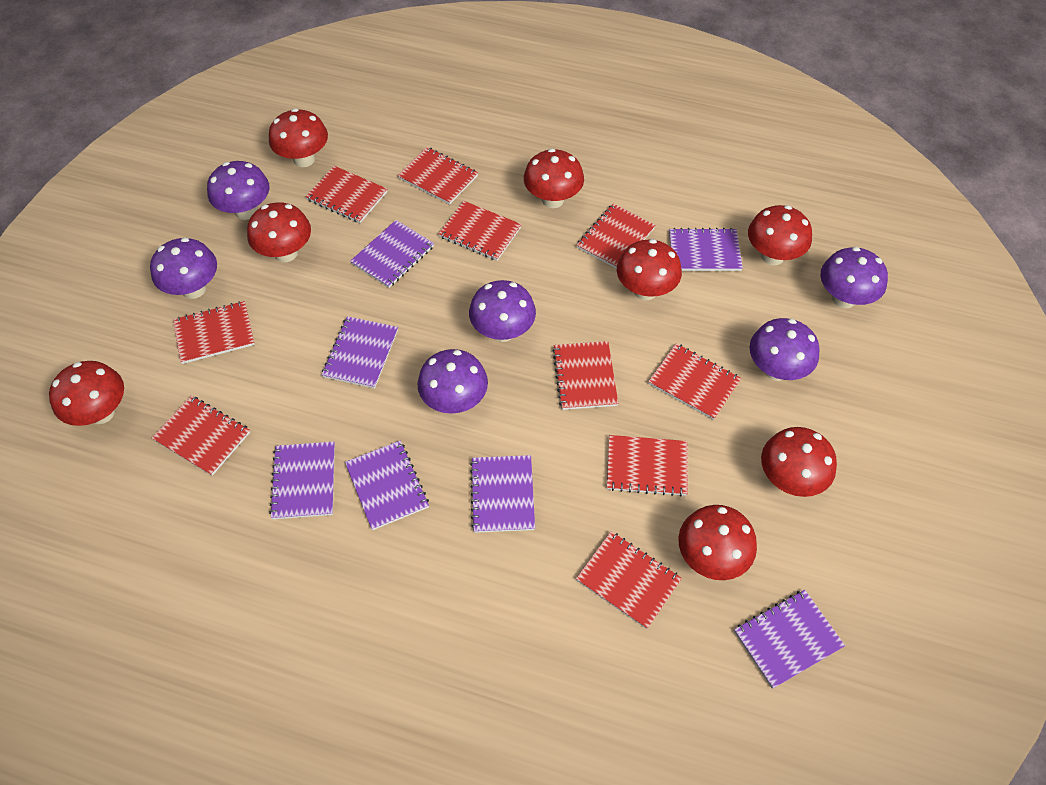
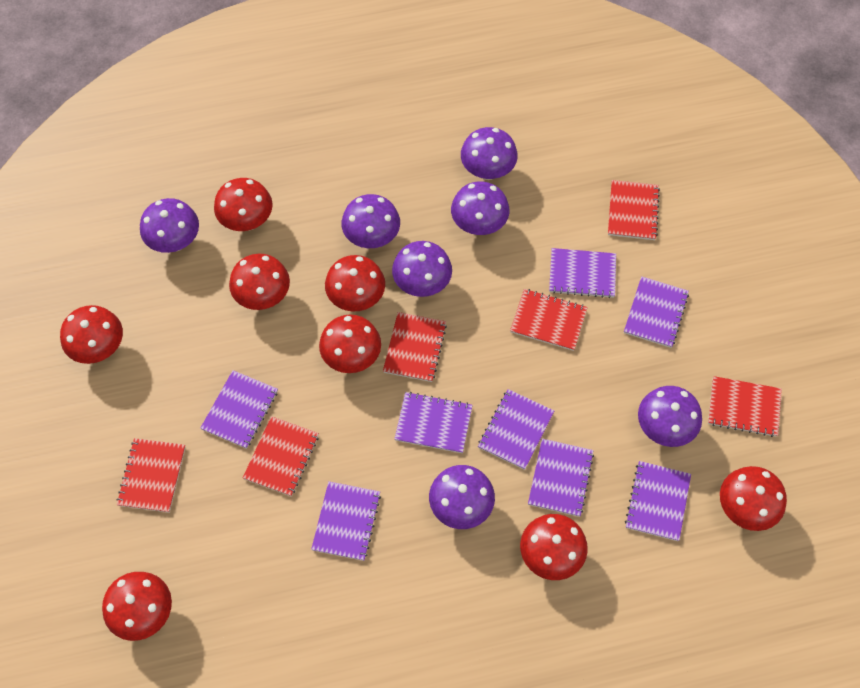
purple mushroom: 6 -> 7
purple notebook: 7 -> 8
red notebook: 10 -> 6

